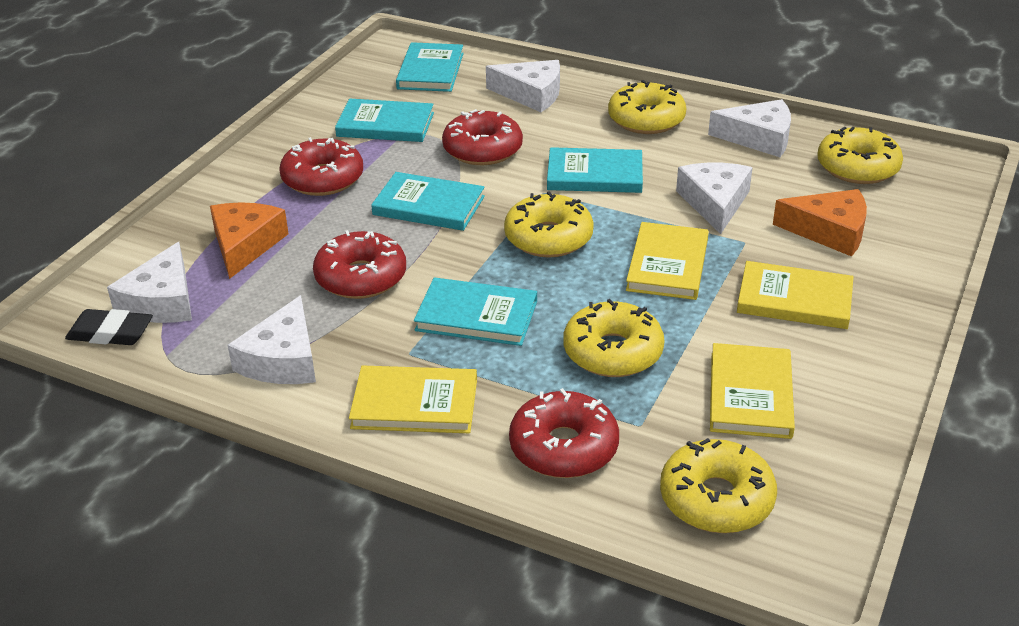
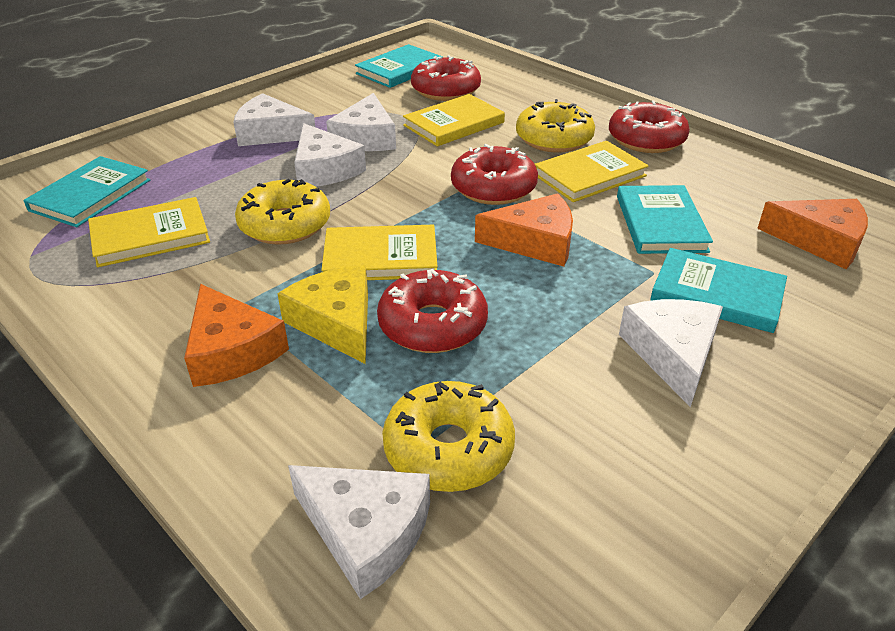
black eraser: 1 -> 0
orange cheese: 2 -> 3
turquoise book: 5 -> 4
yellow cheese: 0 -> 1
yellow donut: 5 -> 3

